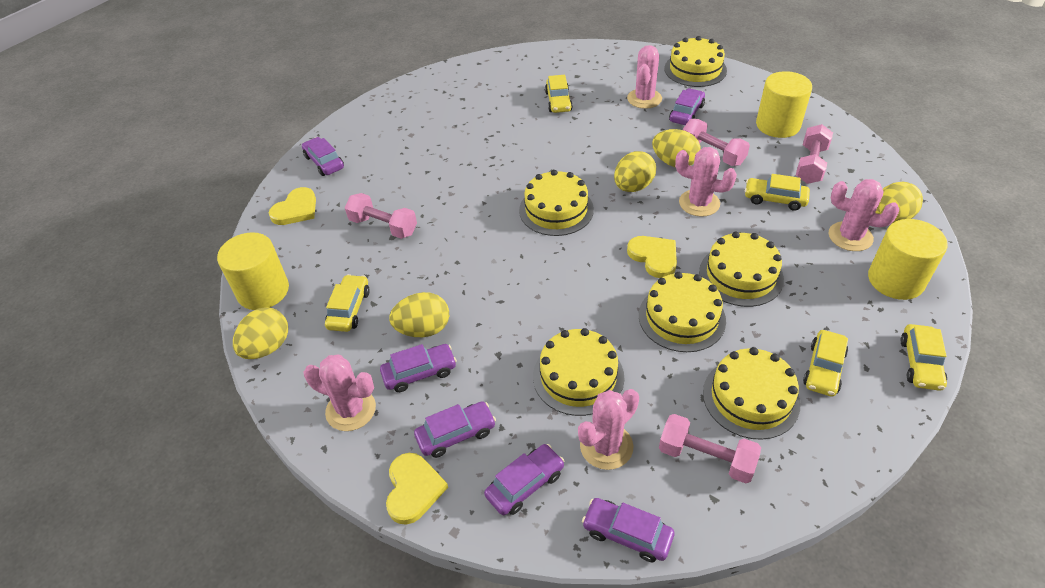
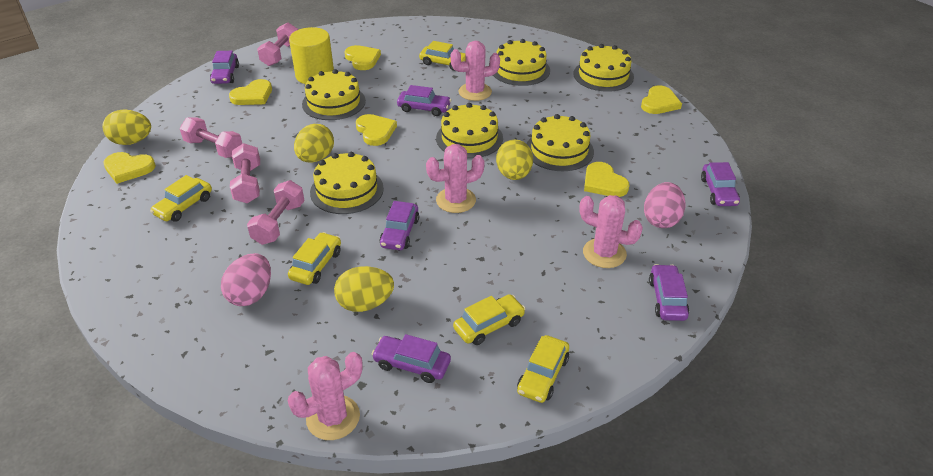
pink cactus: 5 -> 4
pink egg: 0 -> 2
yellow cylinder: 3 -> 1
yellow egg: 5 -> 4
yellow heart: 3 -> 6

